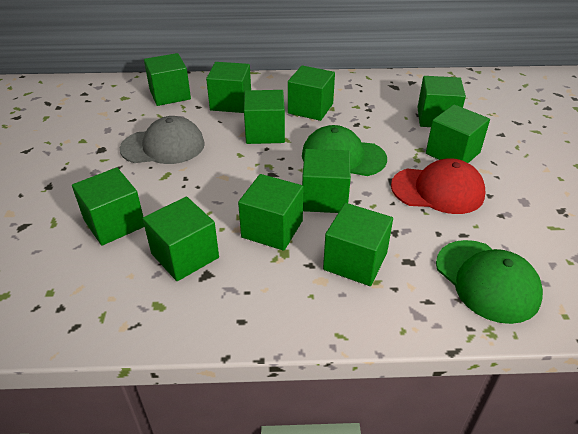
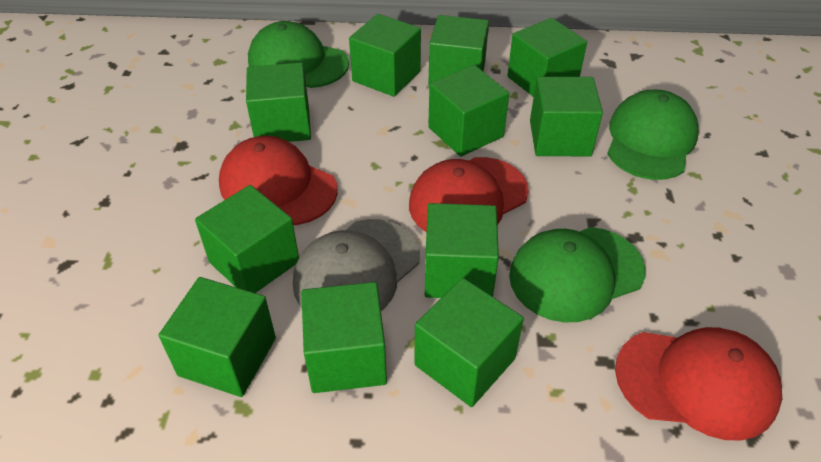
green cap: 2 -> 3
red cap: 1 -> 3

